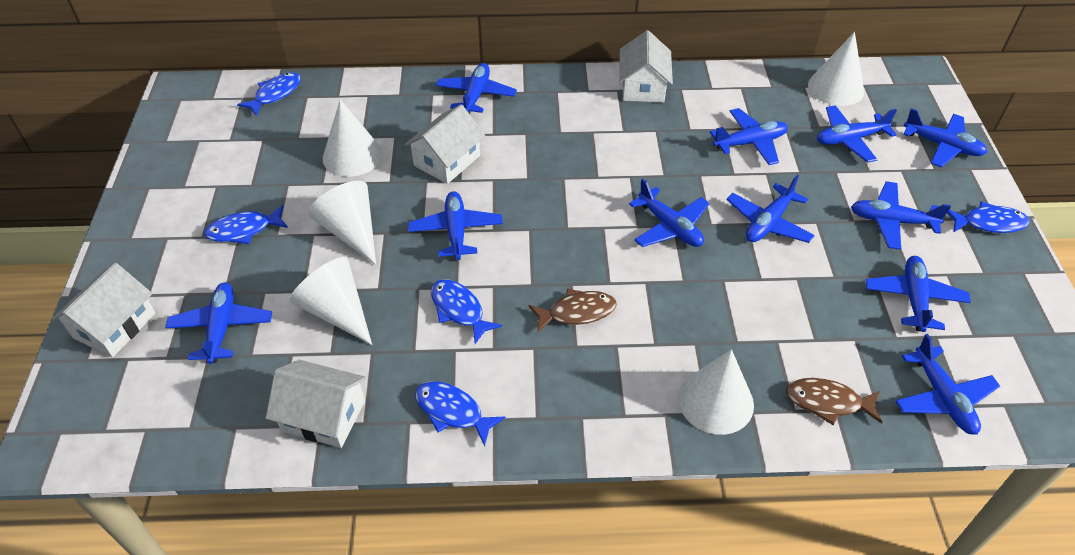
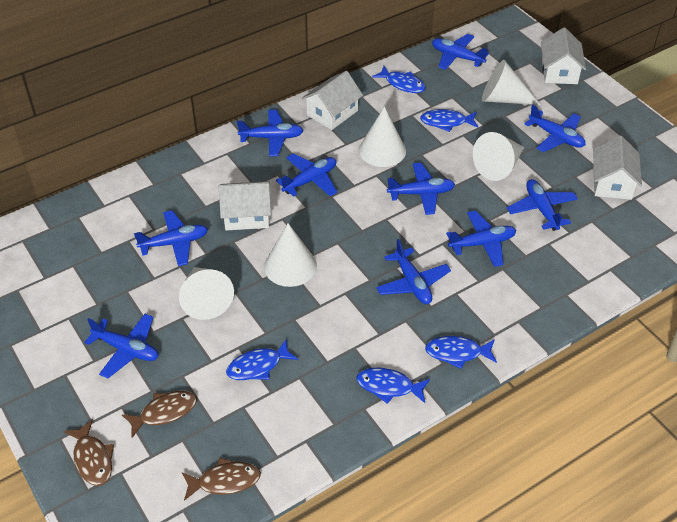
blue plane: 11 -> 10
brown fish: 2 -> 3

